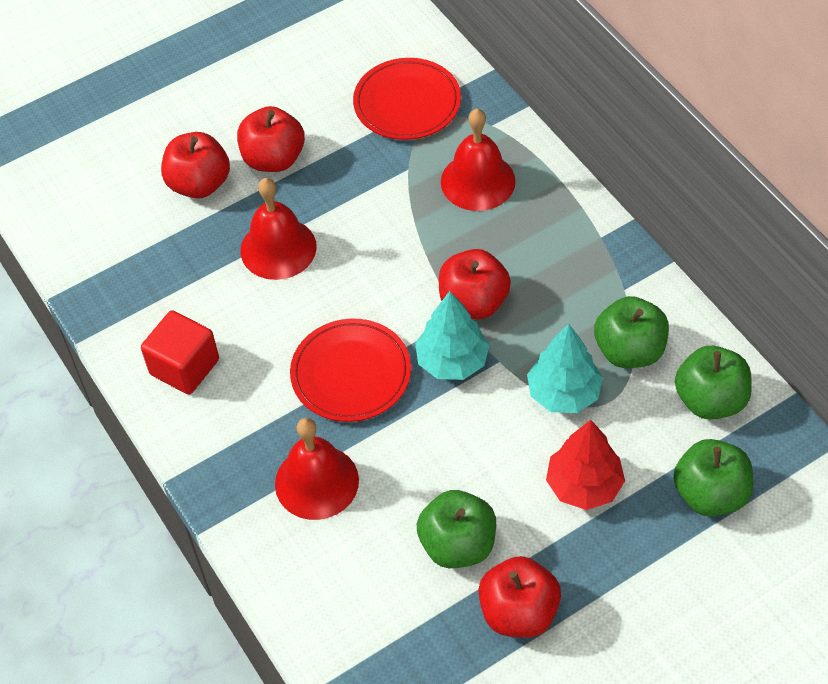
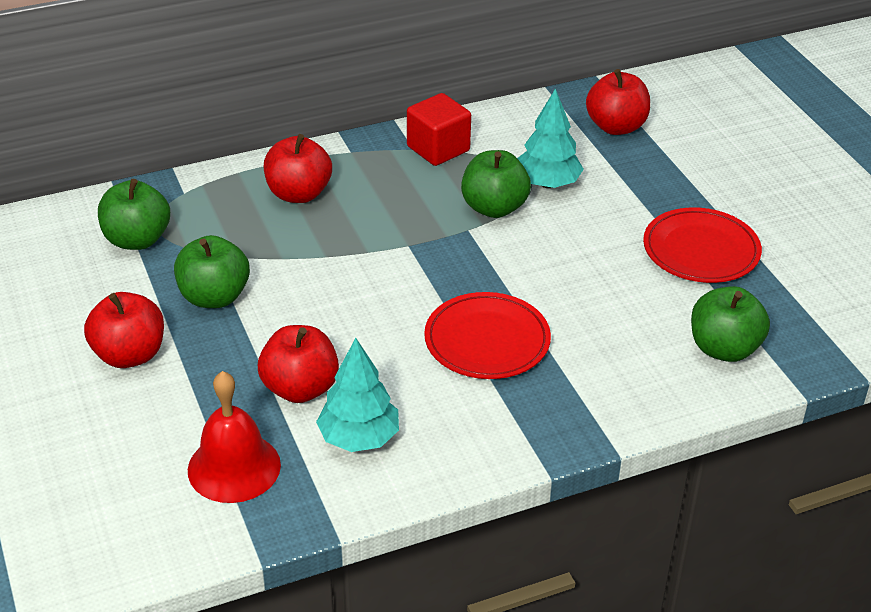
red bell: 3 -> 1
red tree: 1 -> 0

